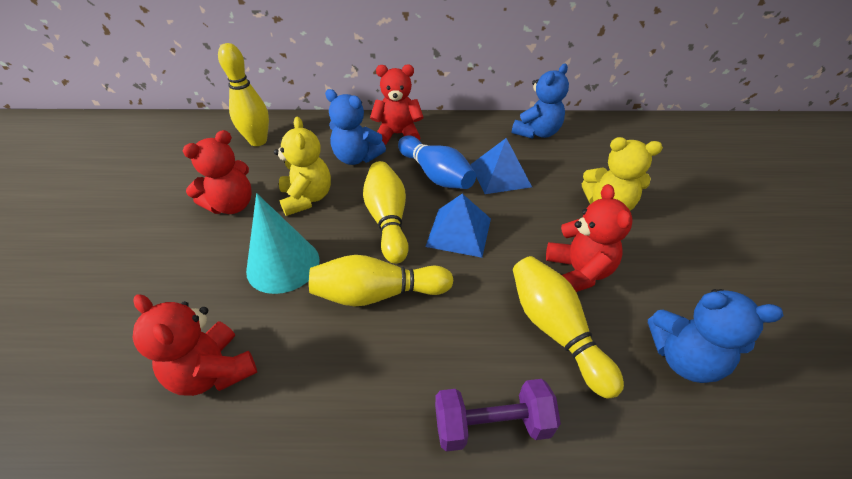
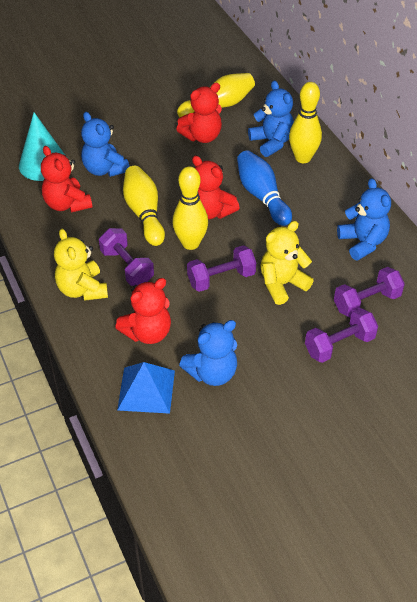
blue pyramid: 2 -> 1
blue teddy bear: 3 -> 4
purple dumbbell: 1 -> 4

